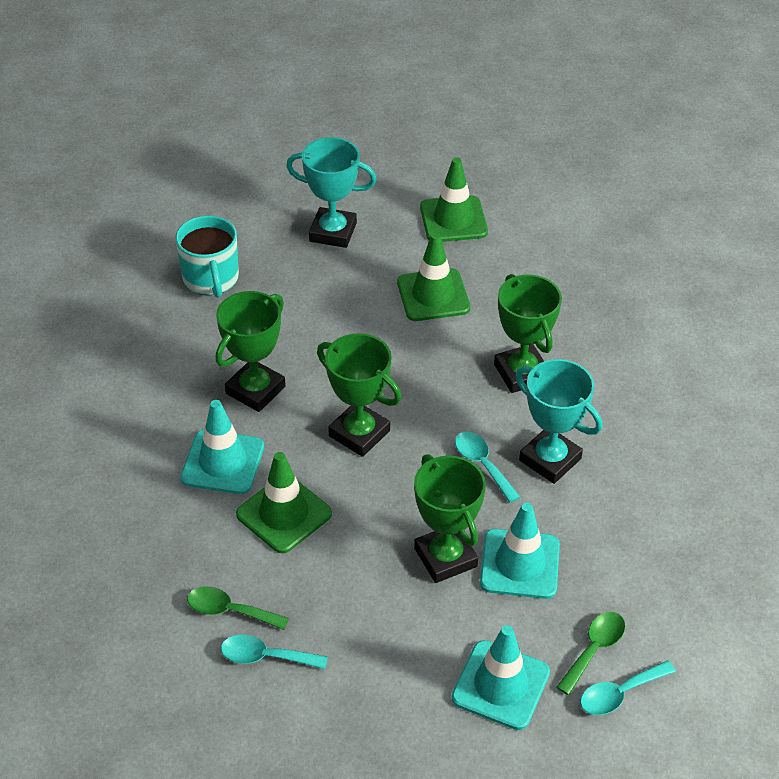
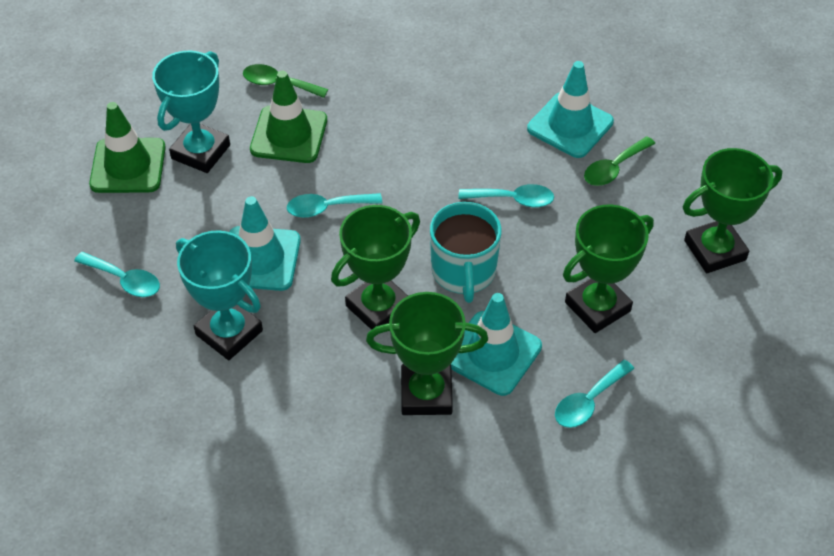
green traffic cone: 3 -> 2
turquoise spoon: 3 -> 4

